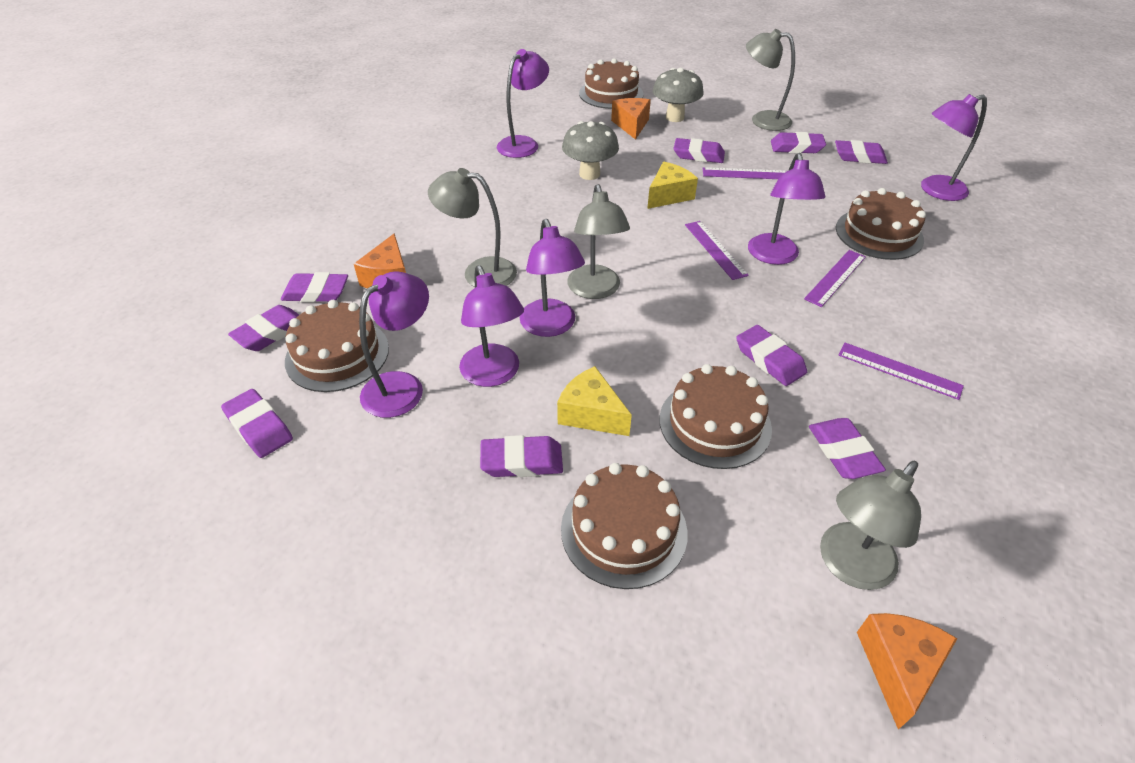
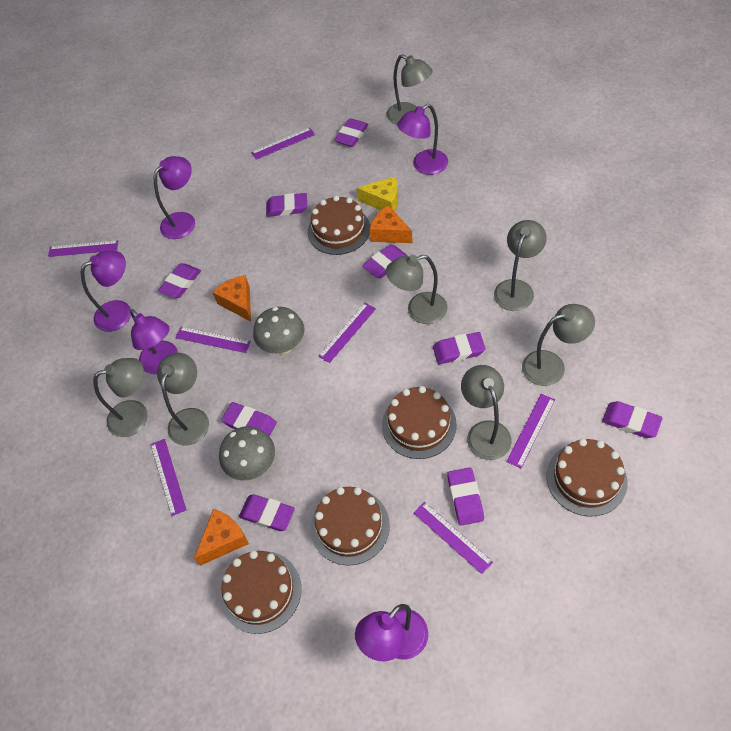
grey lamp: 4 -> 7
purple lamp: 6 -> 5
purple ruler: 4 -> 7
yellow cheese: 2 -> 1

